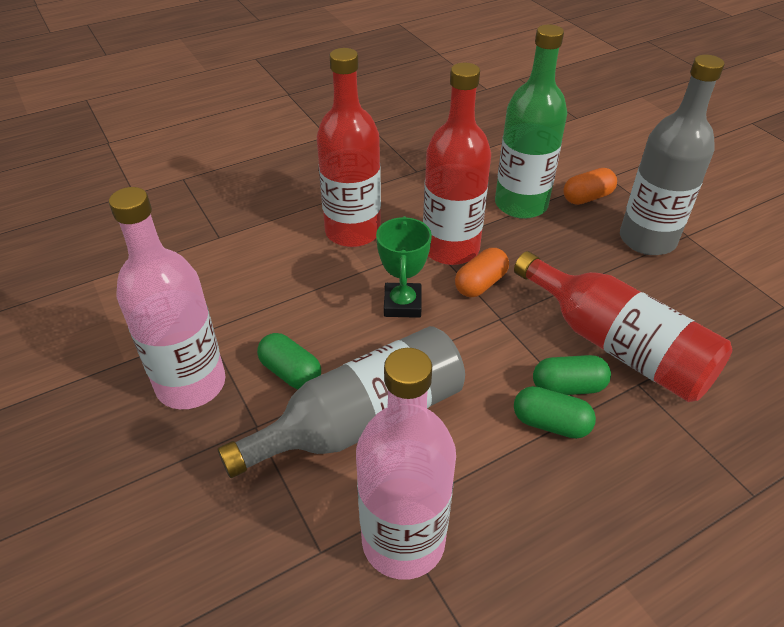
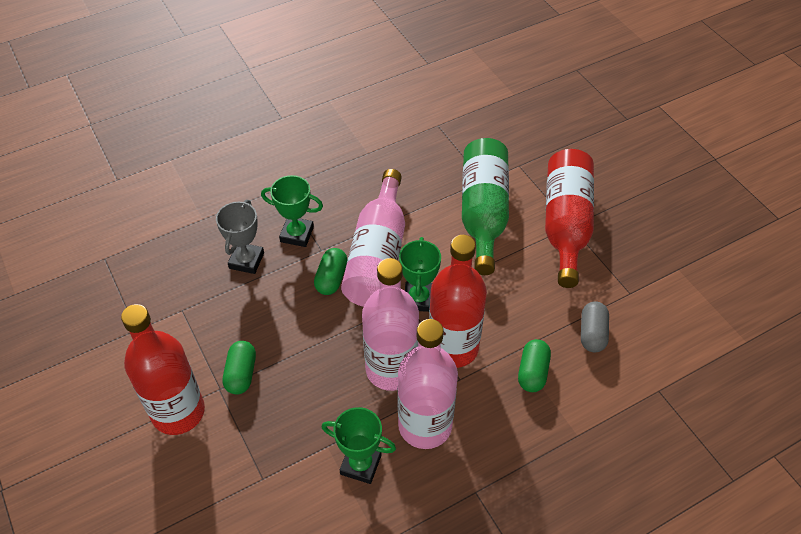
green trophy: 1 -> 3
grey bottle: 2 -> 0
grey capsule: 0 -> 1
grey trophy: 0 -> 1
orange capsule: 2 -> 0
pink bottle: 2 -> 3

